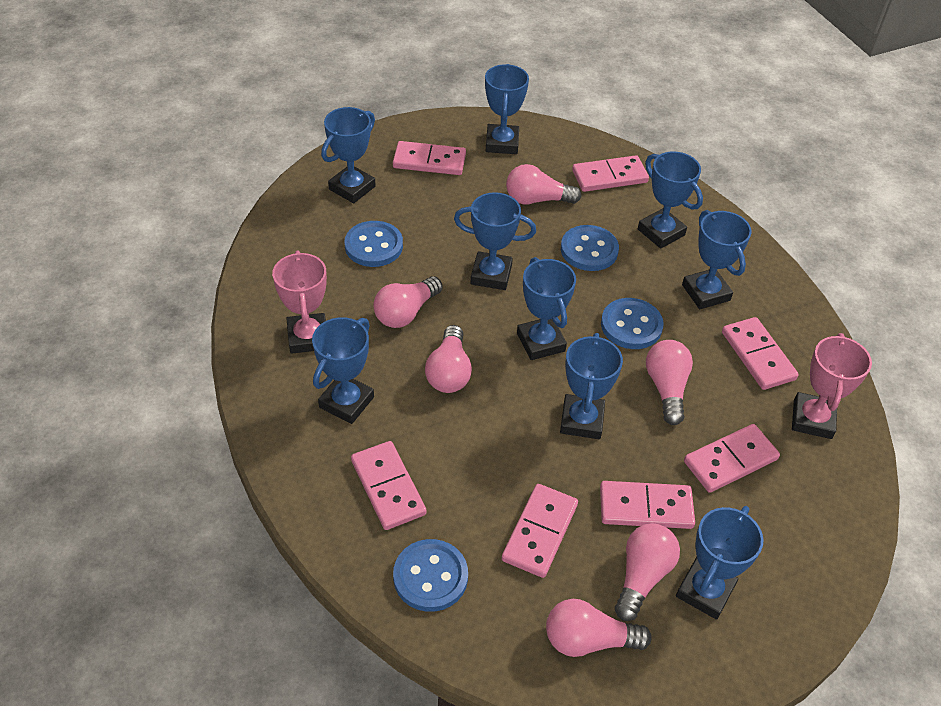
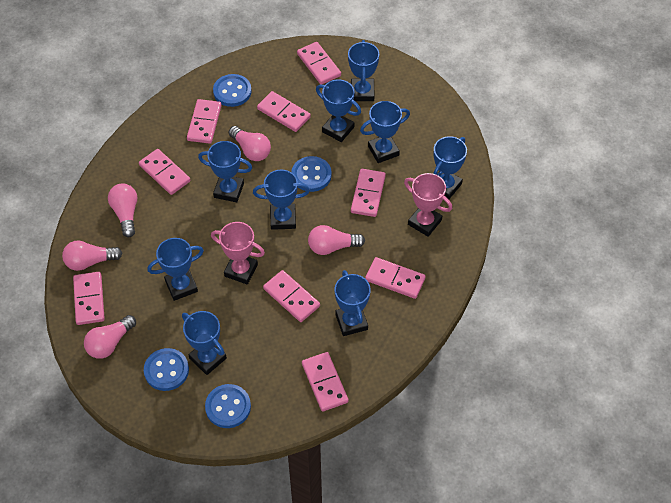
pink domino: 7 -> 9
pink light bulb: 6 -> 5

